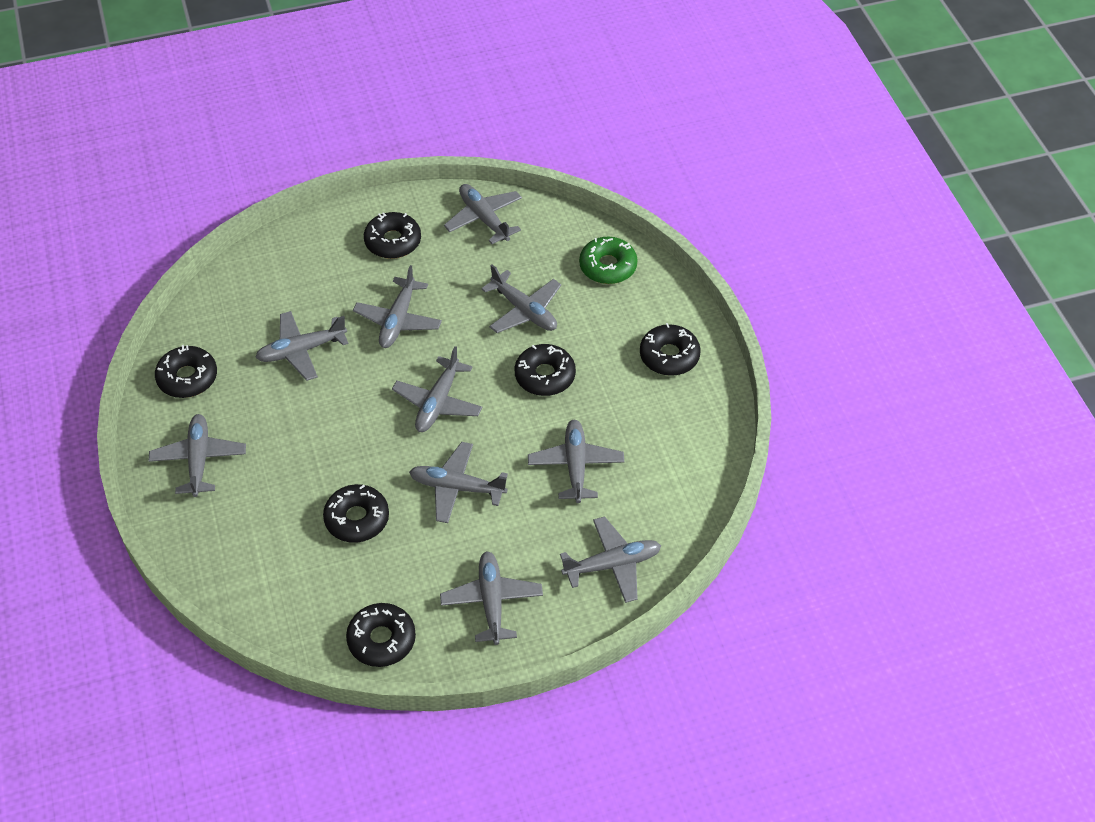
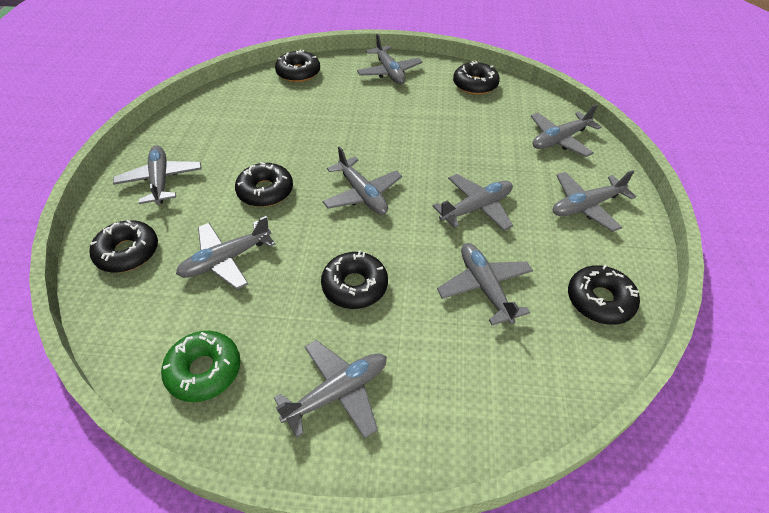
grey plane: 10 -> 9

